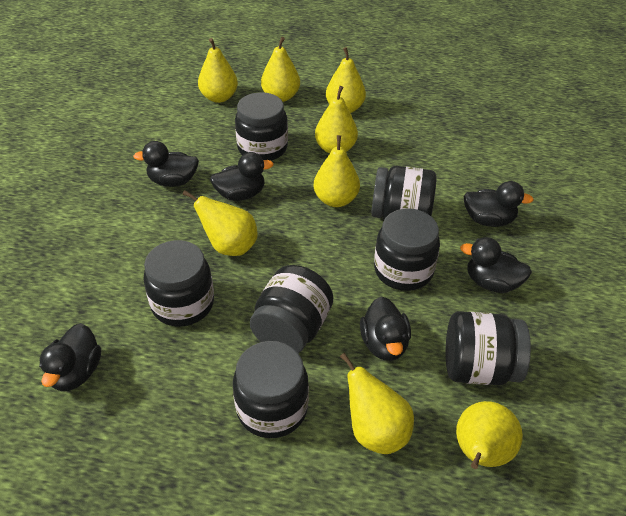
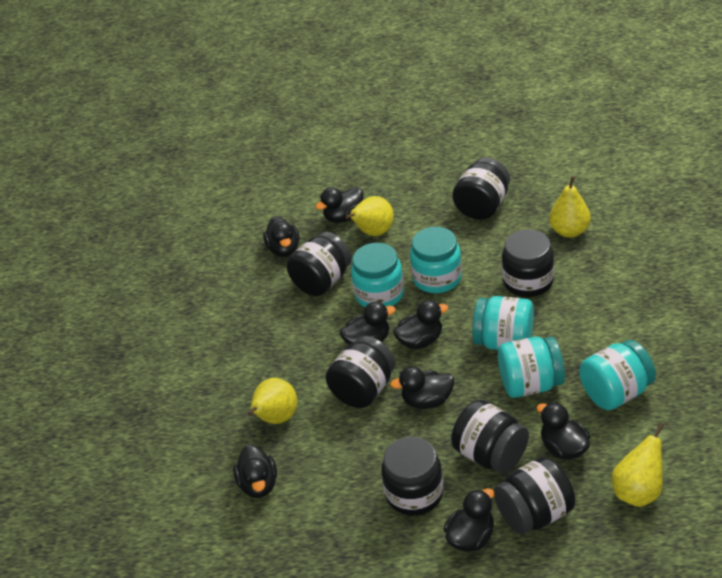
black duck: 6 -> 8
turquoise jar: 0 -> 5
yellow pear: 8 -> 4

